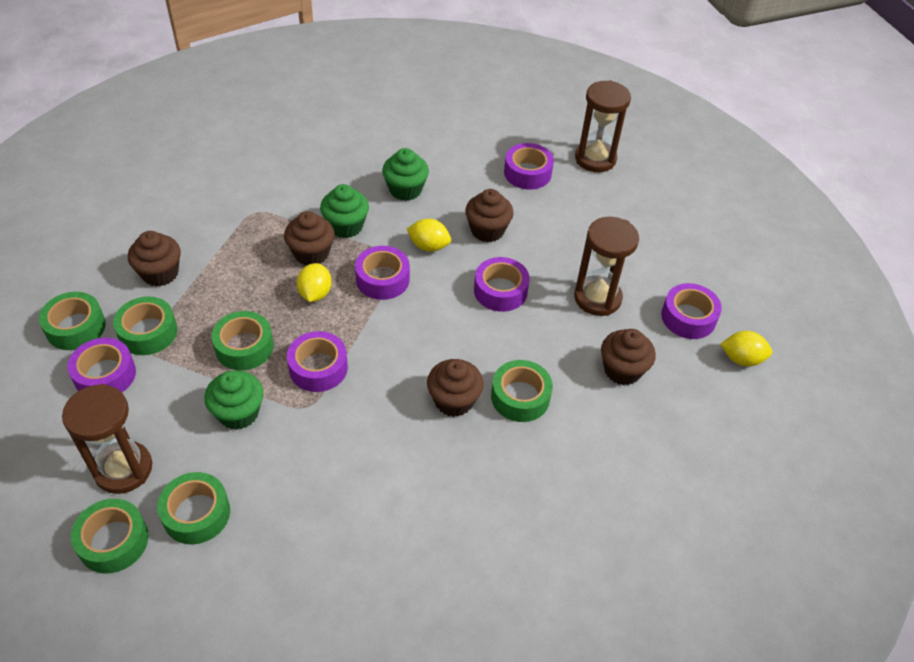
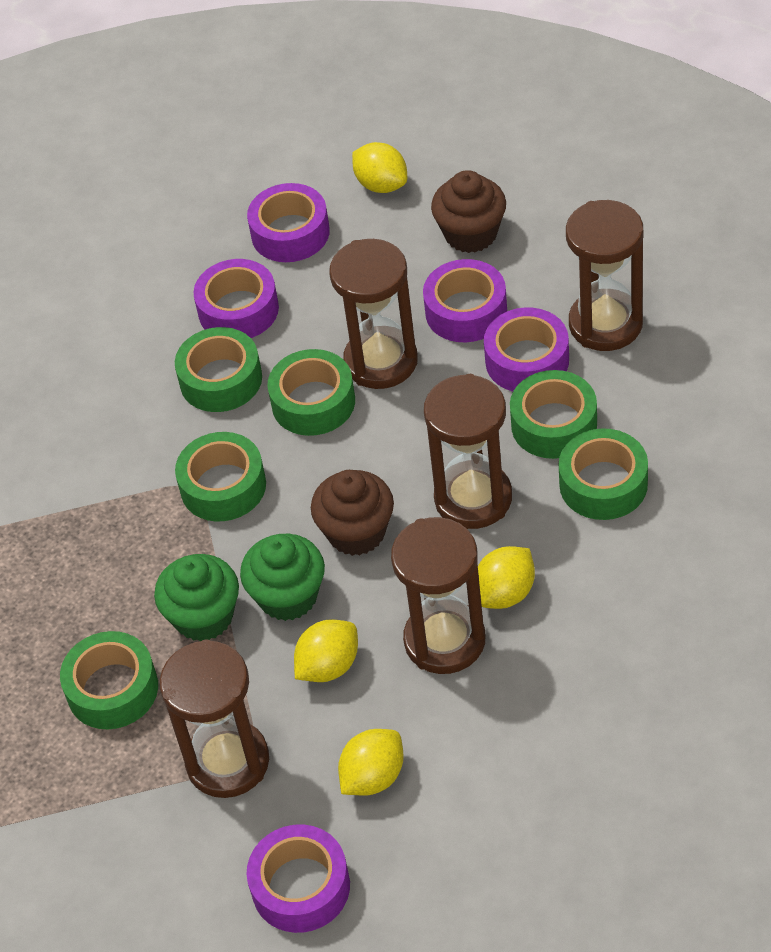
brown cupcake: 5 -> 2
brown hourglass: 3 -> 5
green cupcake: 3 -> 2
purple tape: 6 -> 5
yellow lemon: 3 -> 4

